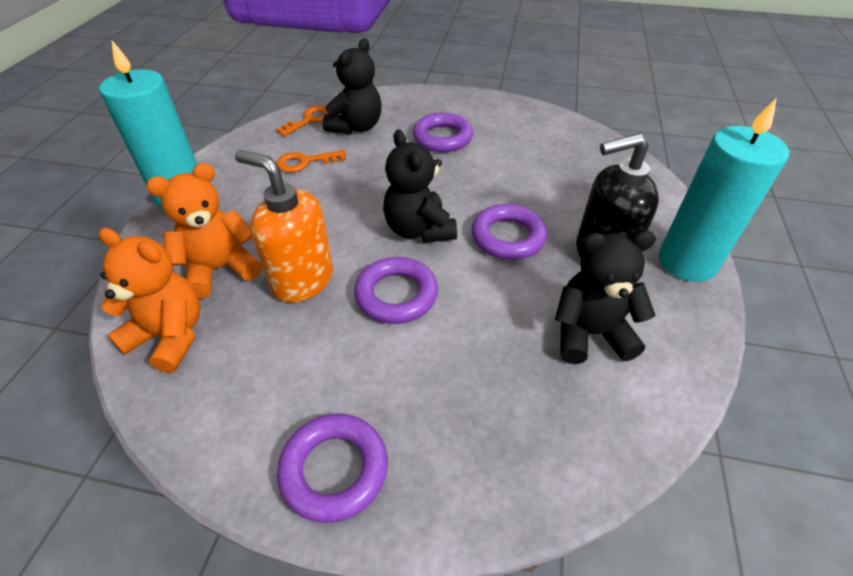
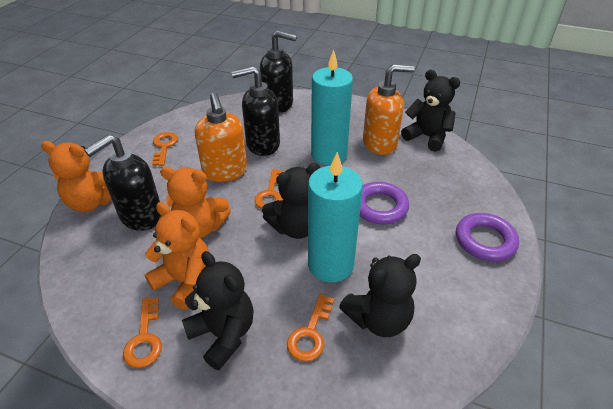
black soap dispenser: 1 -> 3
black teddy bear: 3 -> 4
orange key: 2 -> 4
orange soap dispenser: 1 -> 2
orange teddy bear: 2 -> 3
purple ring: 4 -> 2

